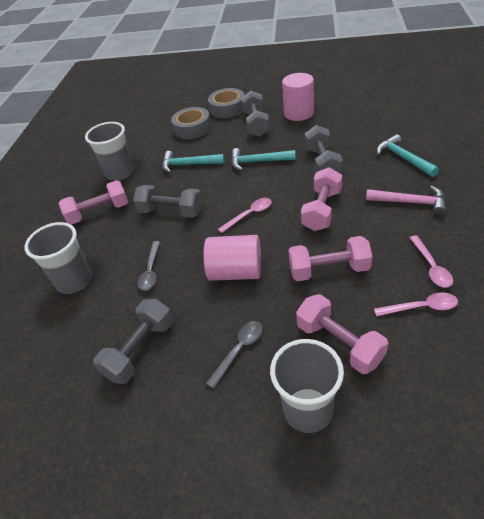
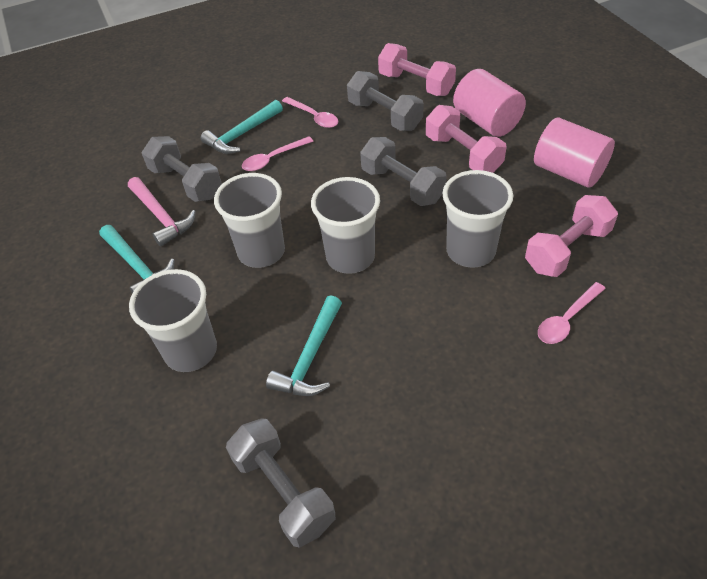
grey cup: 3 -> 4
grey spoon: 2 -> 0
grey tape: 2 -> 0
pink dumbbell: 4 -> 3

